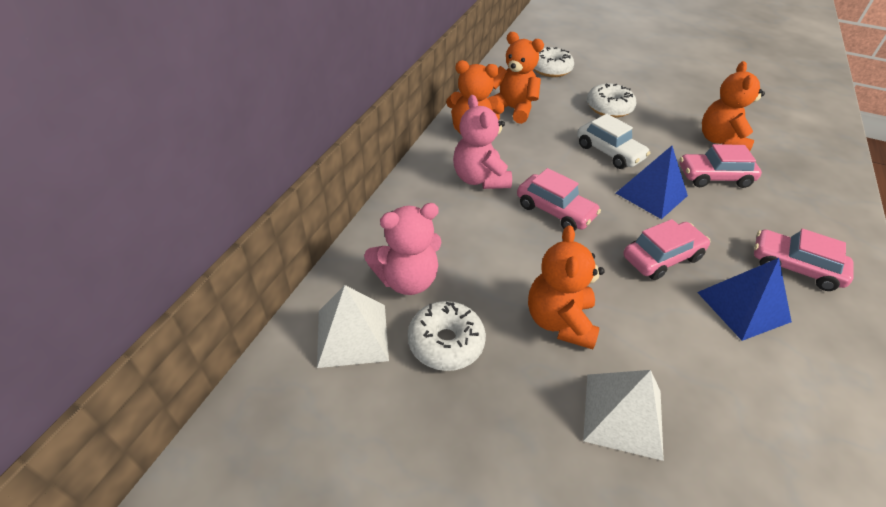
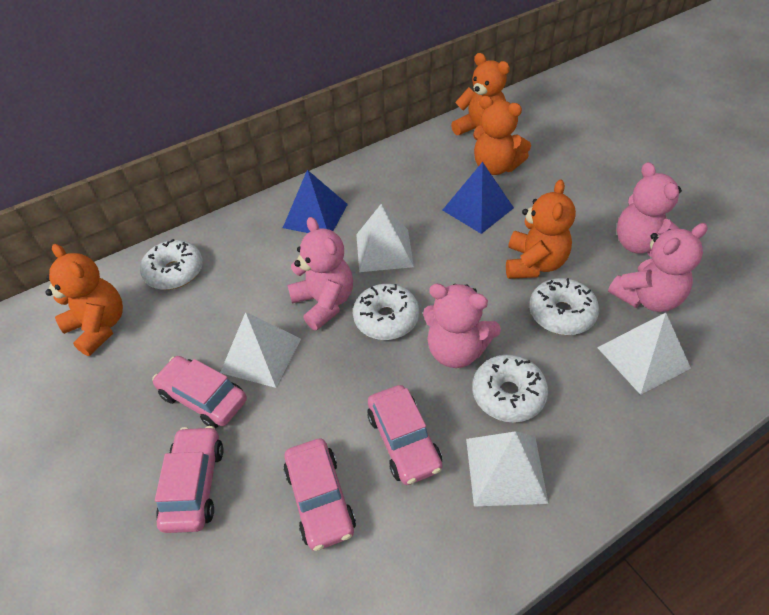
pink teddy bear: 2 -> 4
white car: 1 -> 0
white donut: 3 -> 4
white pyramid: 2 -> 4

